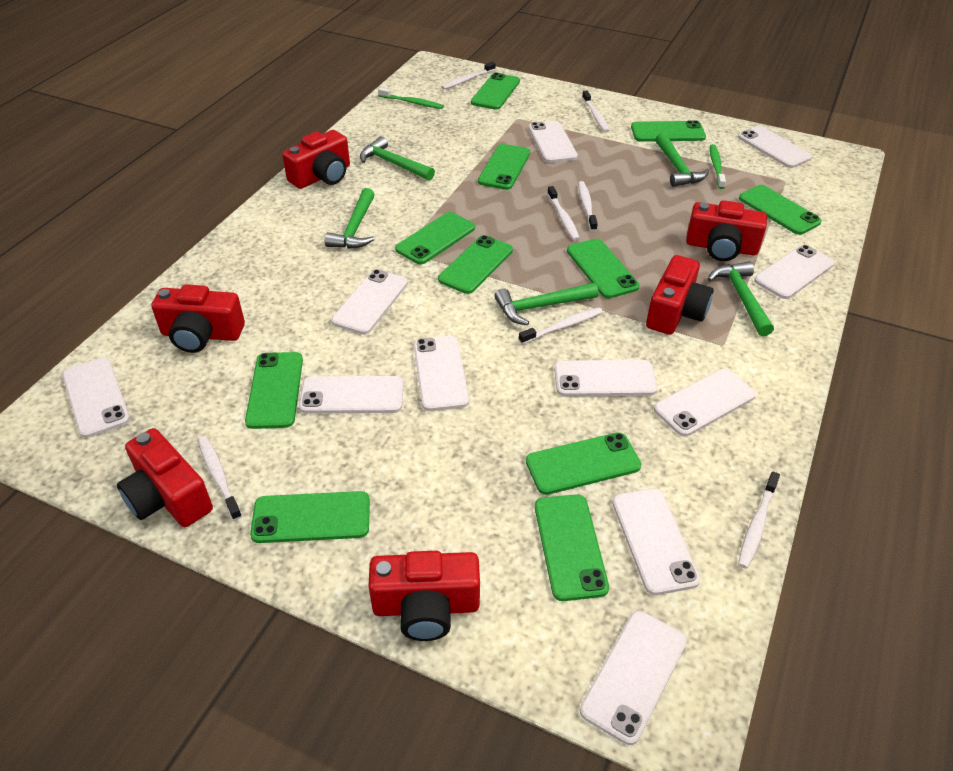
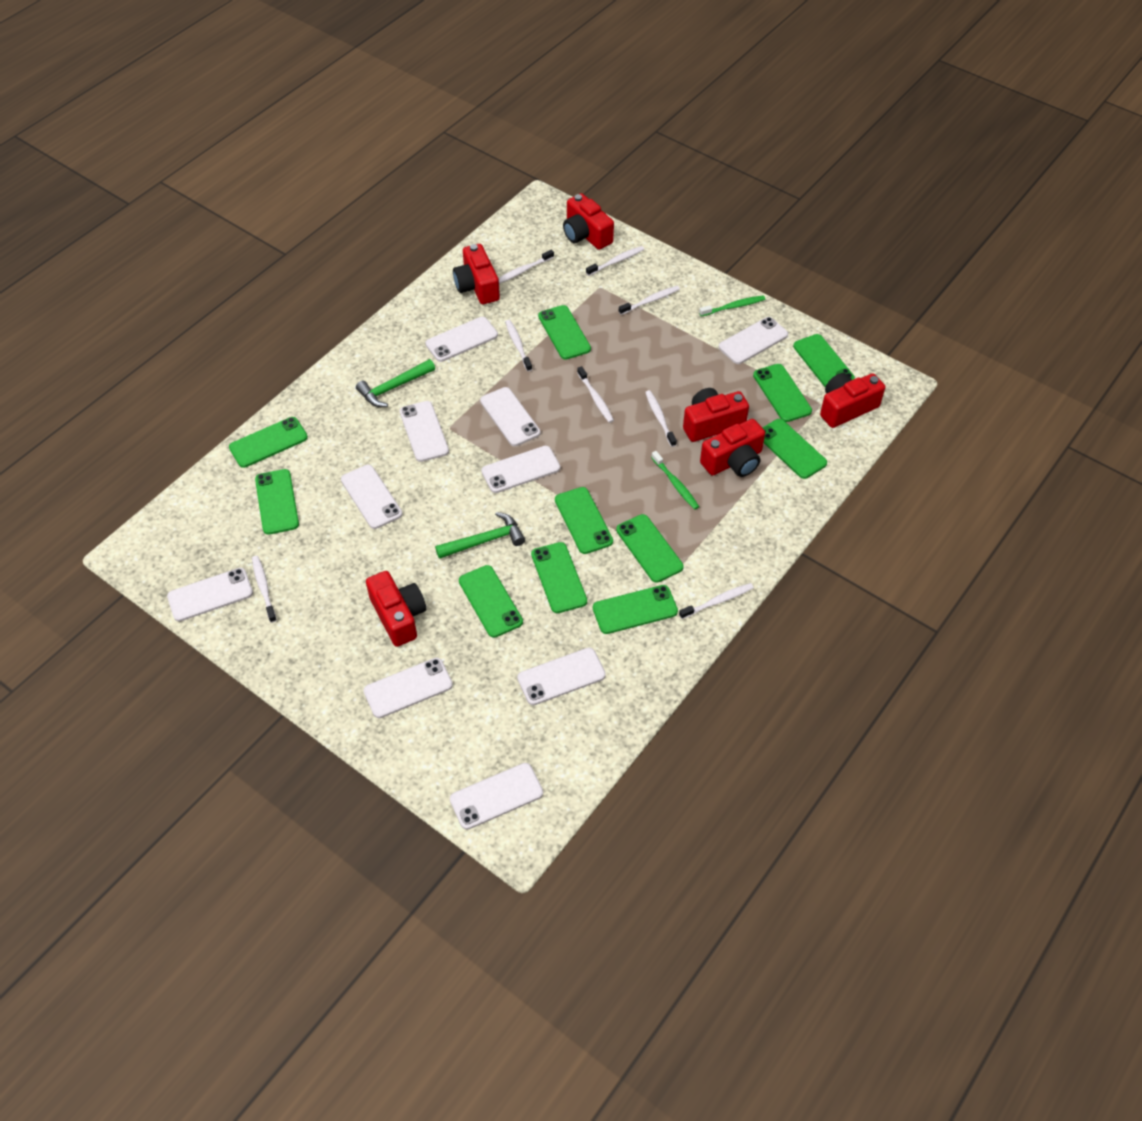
green hammer: 5 -> 2
white phone: 11 -> 10
white toothbrush: 7 -> 8

